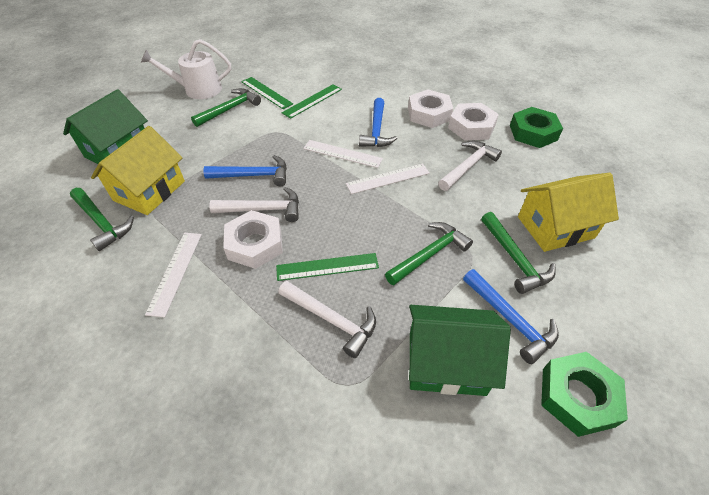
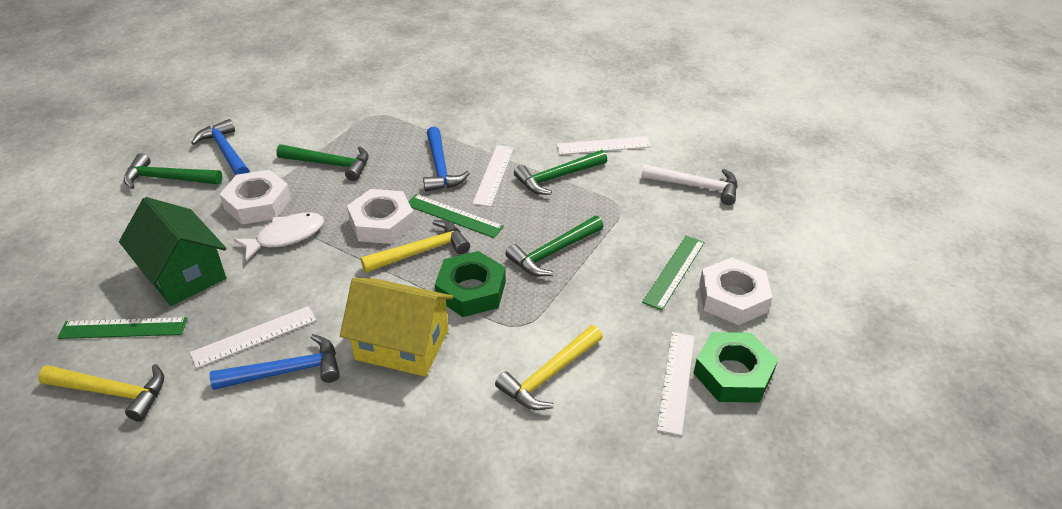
green house: 2 -> 1
white fish: 0 -> 1
white hammer: 3 -> 1
white ruler: 3 -> 4
white watering can: 1 -> 0
yellow hammer: 0 -> 3
yellow house: 2 -> 1

